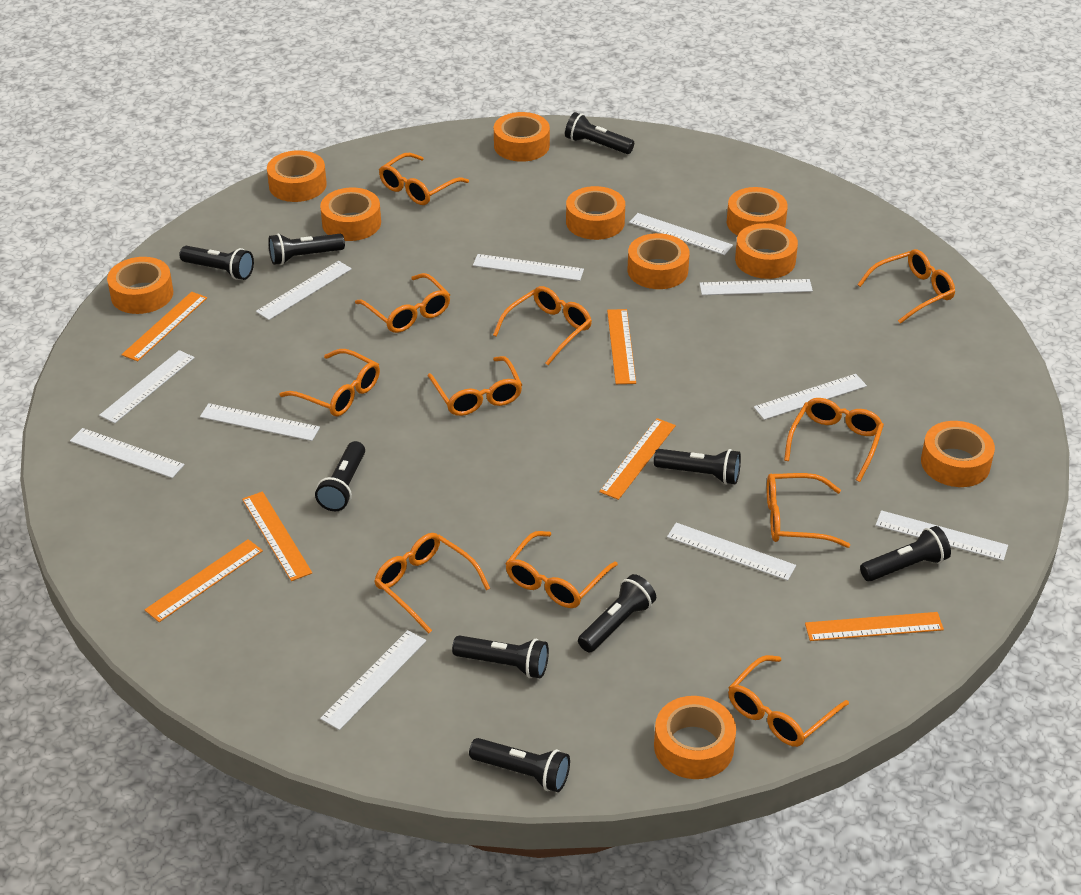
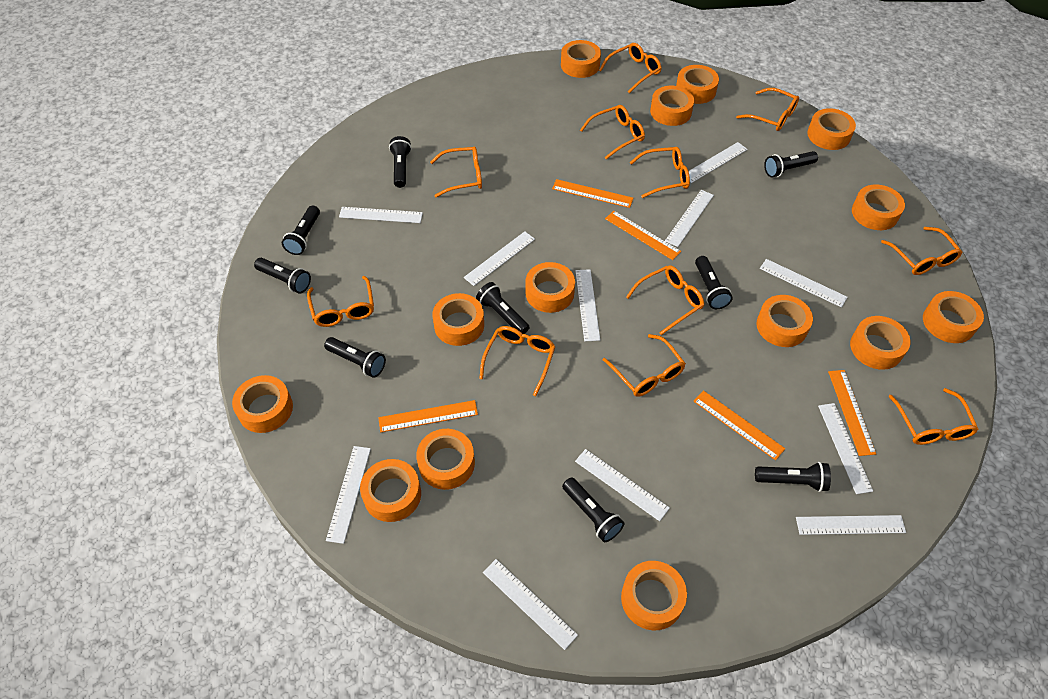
orange ruler: 6 -> 5
orange tape: 10 -> 14

